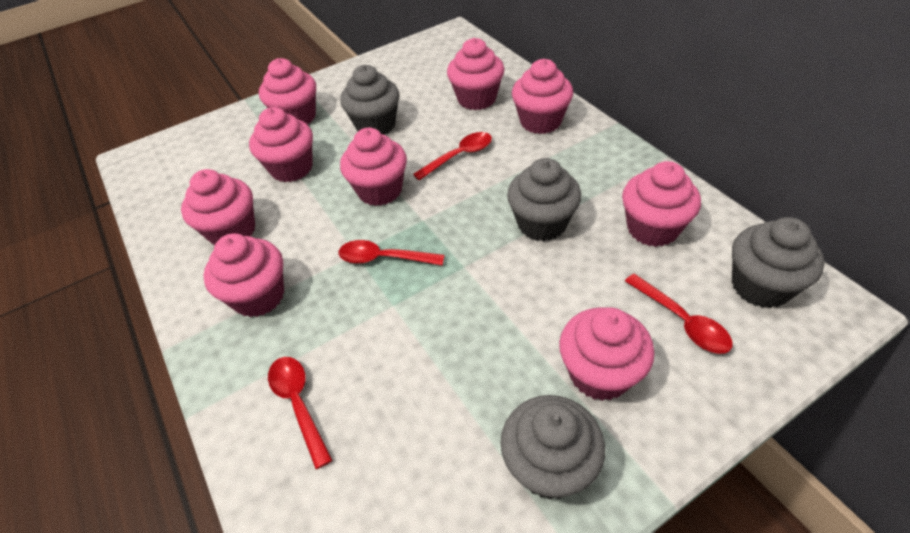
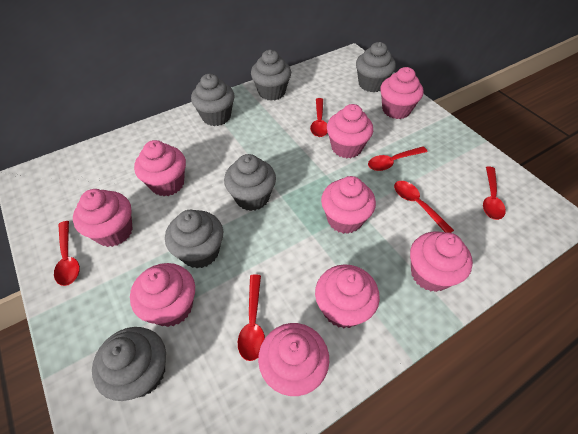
grey cupcake: 4 -> 6
red spoon: 4 -> 6

